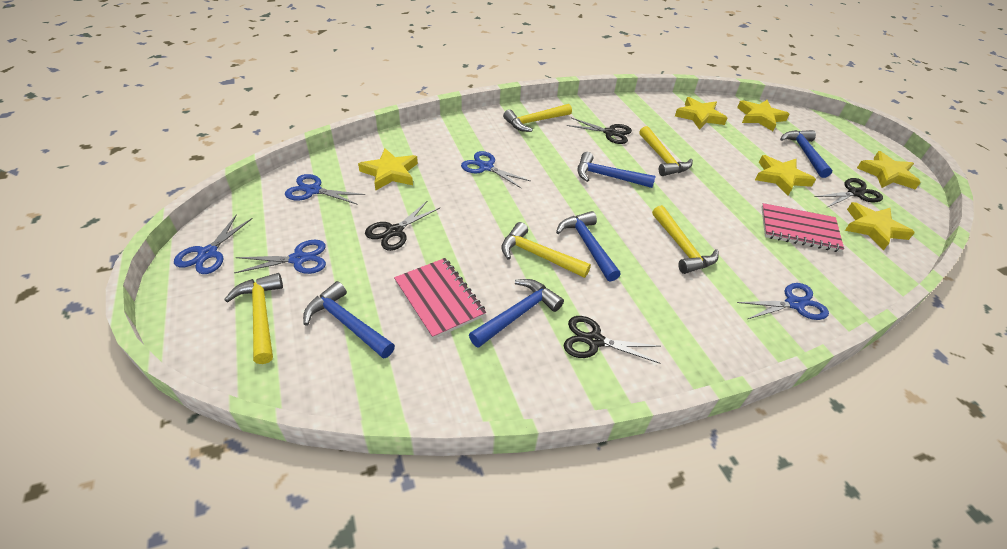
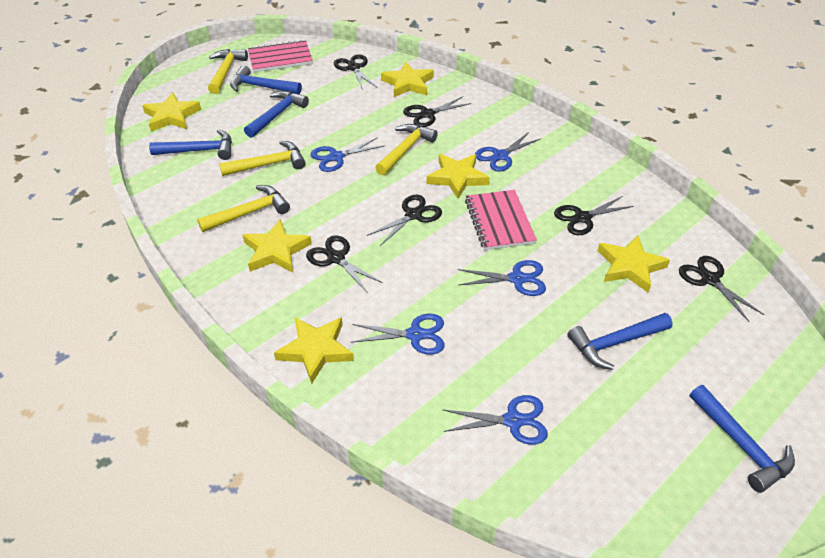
black scissors: 4 -> 6
yellow hammer: 5 -> 4

